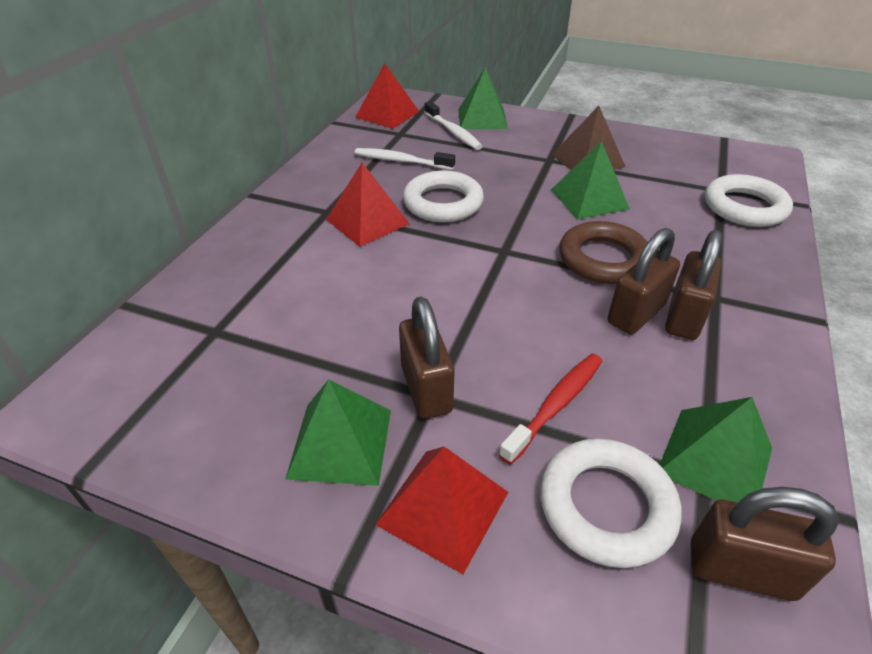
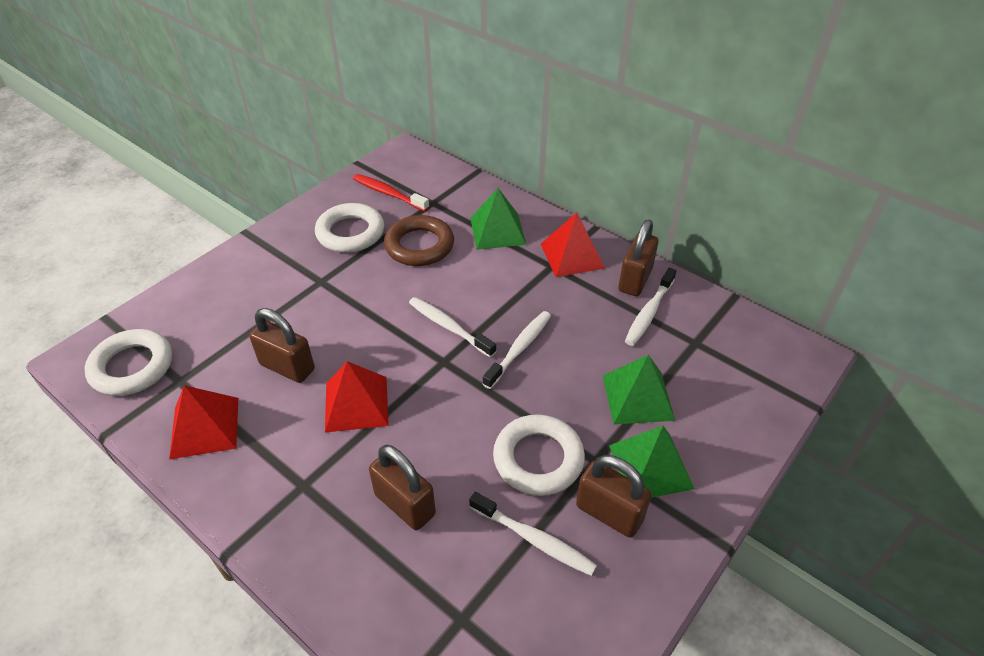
brown pyramid: 1 -> 0
green pyramid: 4 -> 3
white toothbrush: 2 -> 4

